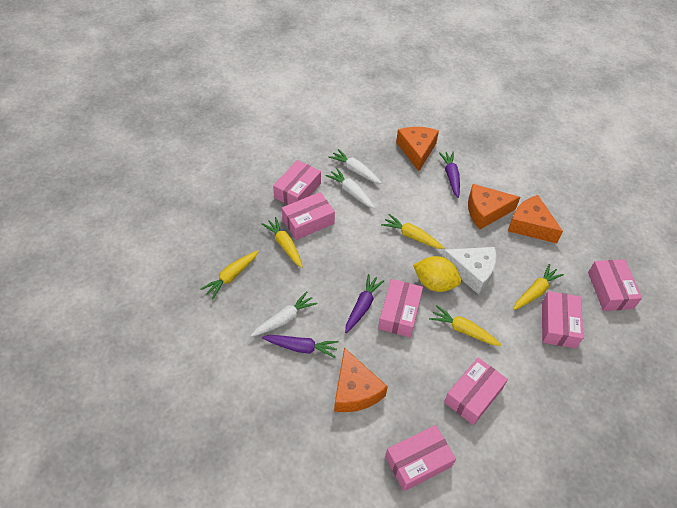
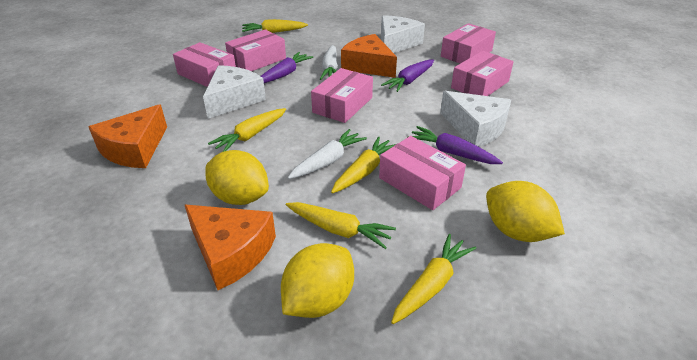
orange cheese: 4 -> 3
pink box: 7 -> 6
white carrot: 3 -> 2
white cheese: 1 -> 3
yellow lemon: 1 -> 3

